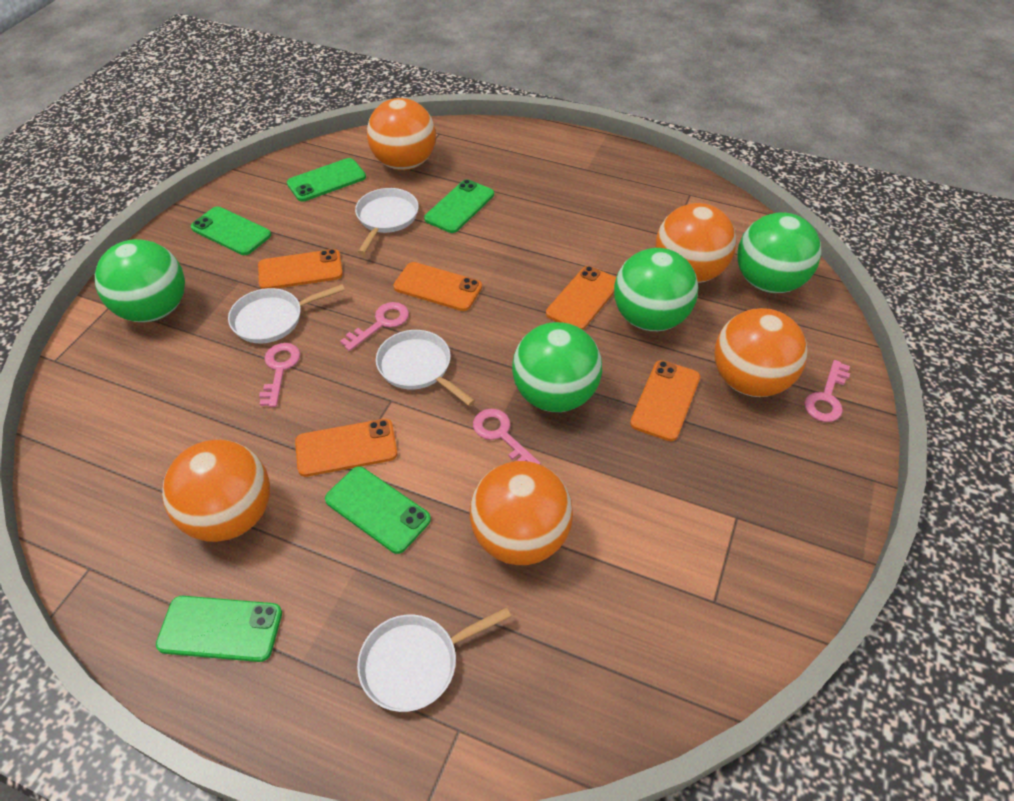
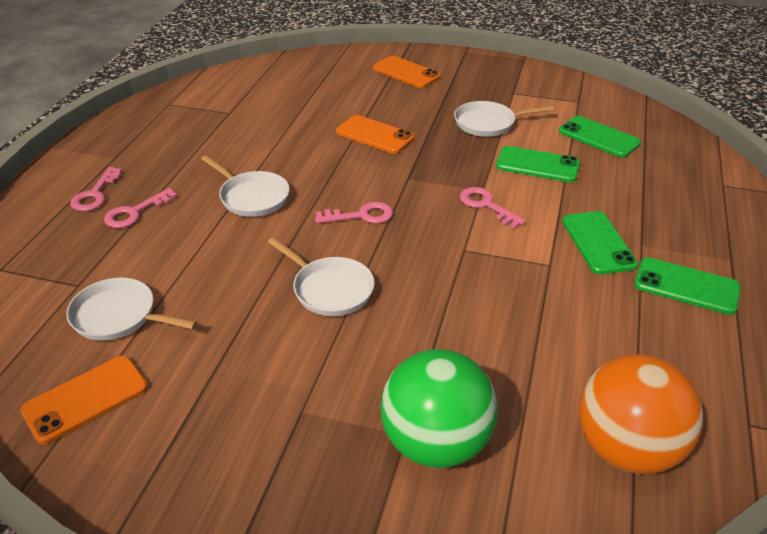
green ball: 4 -> 1
green phone: 5 -> 4
orange ball: 5 -> 1
orange phone: 5 -> 3

